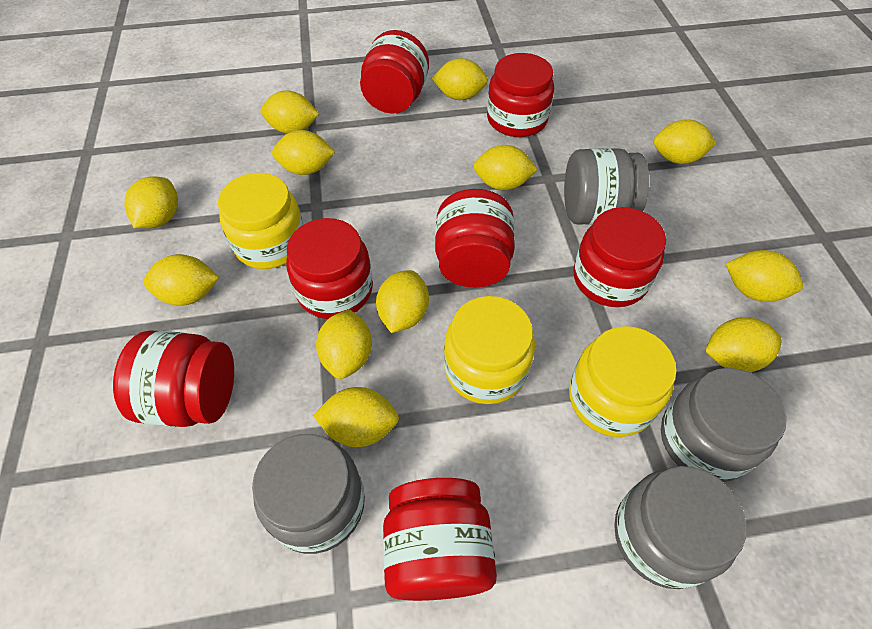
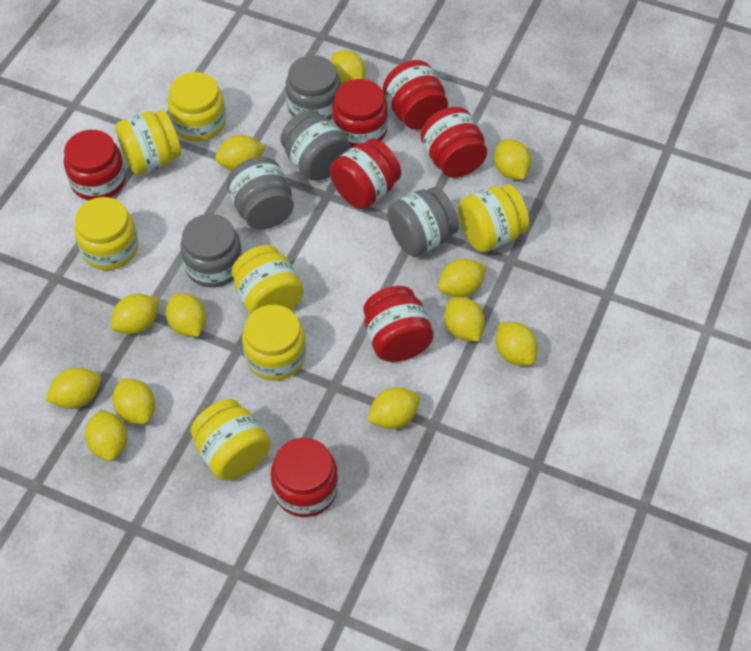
grey jar: 4 -> 5
yellow jar: 3 -> 7

